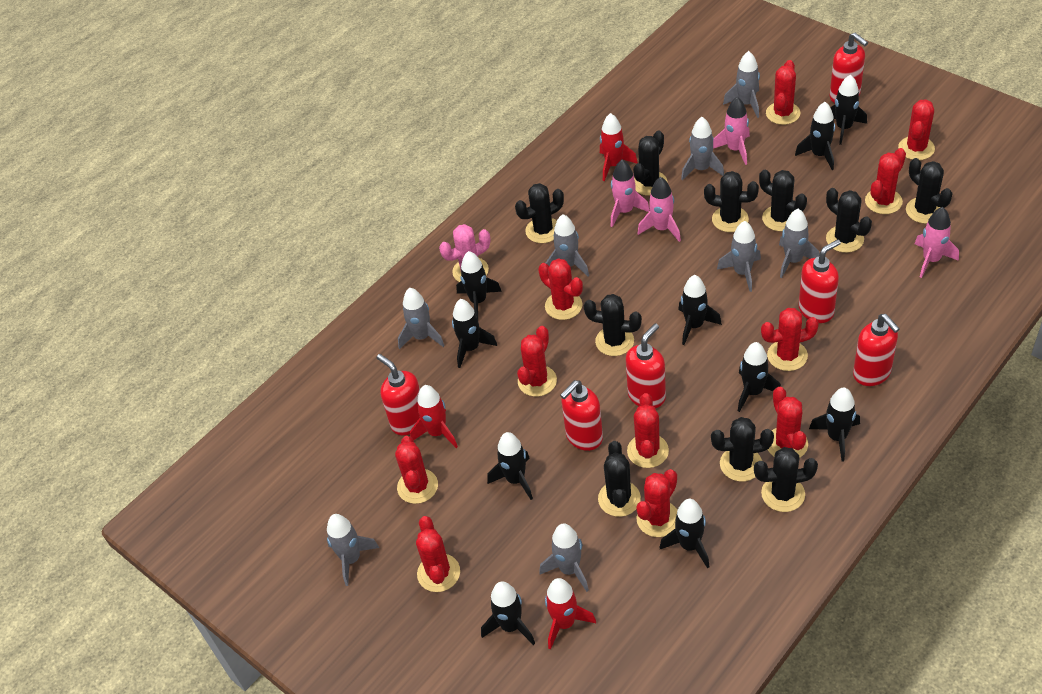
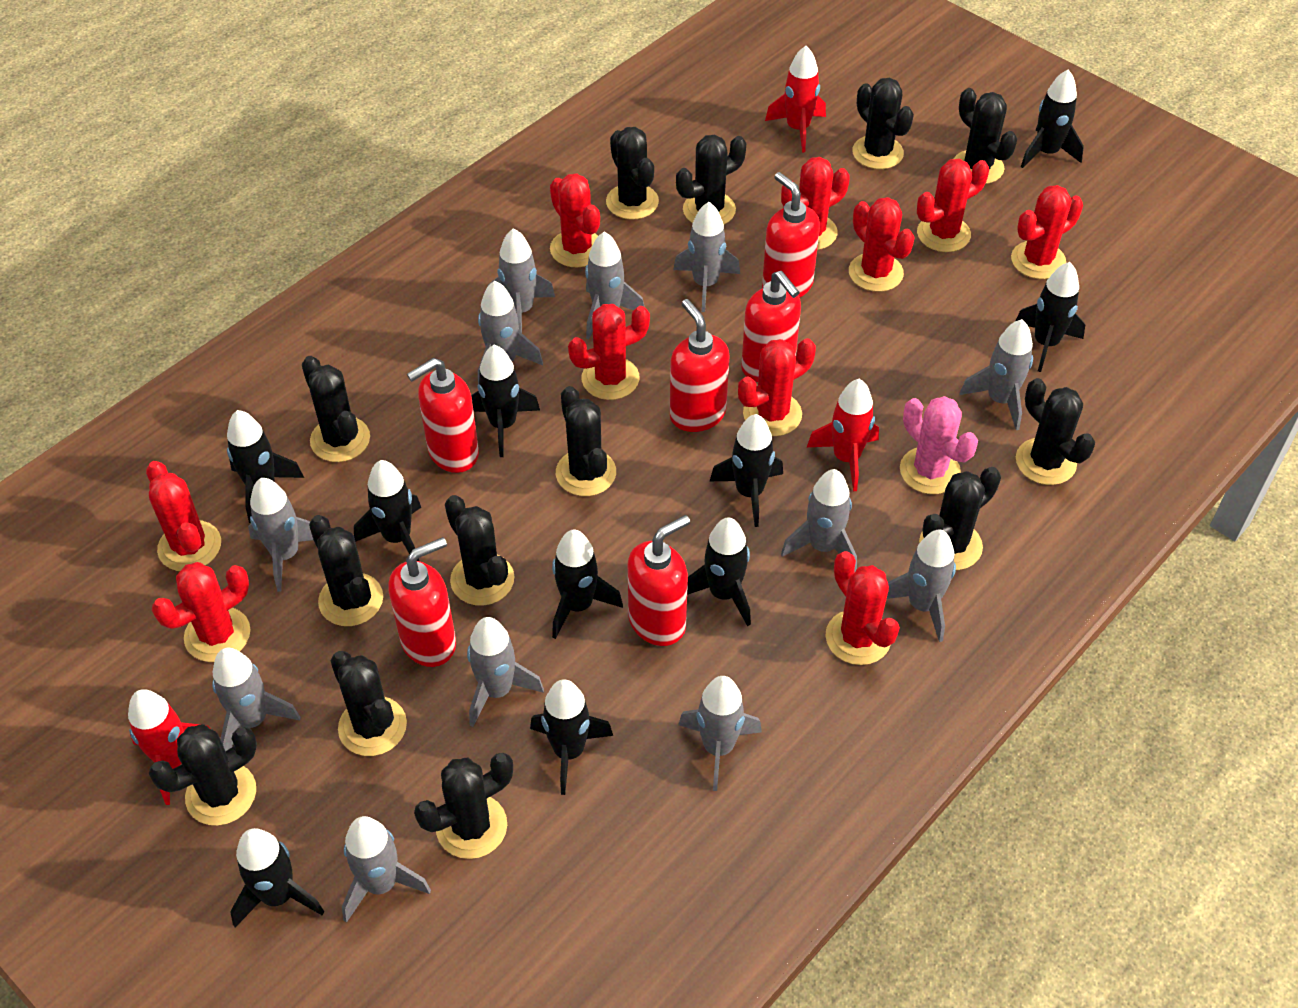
black cactus: 10 -> 13
grey rocket: 8 -> 12
pink rocket: 4 -> 0
red cactus: 11 -> 10

